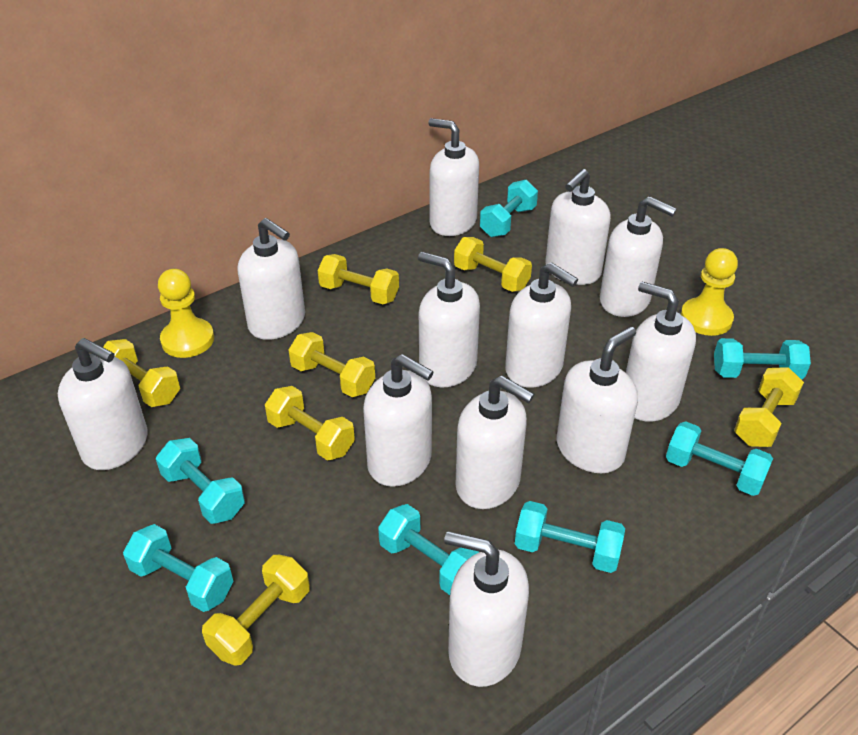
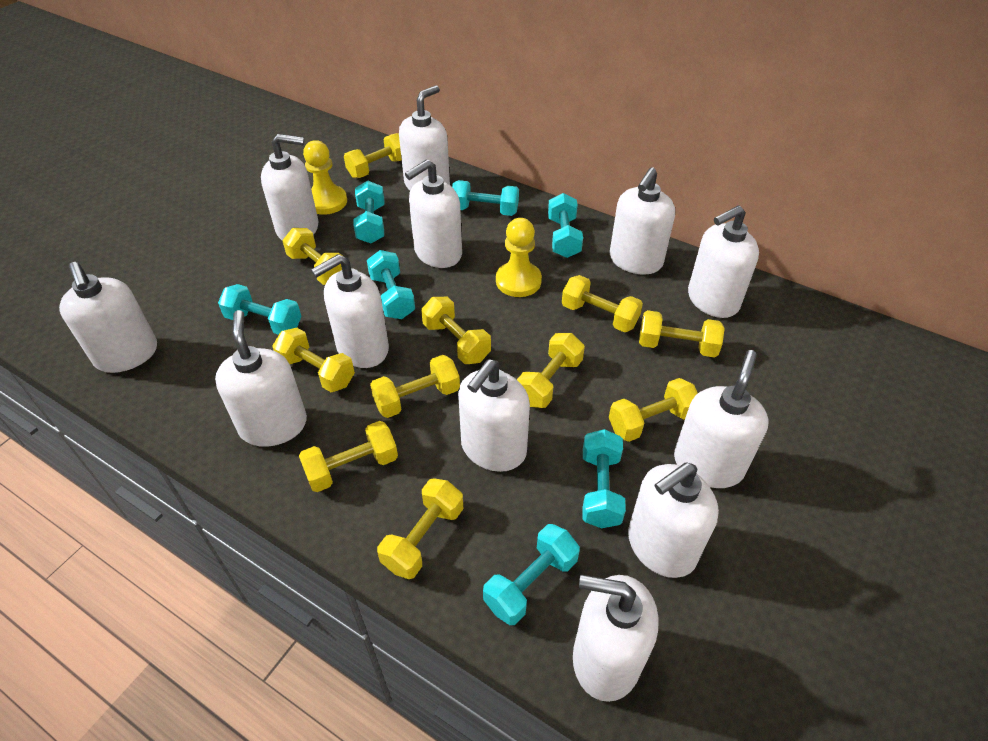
yellow dumbbell: 7 -> 11

